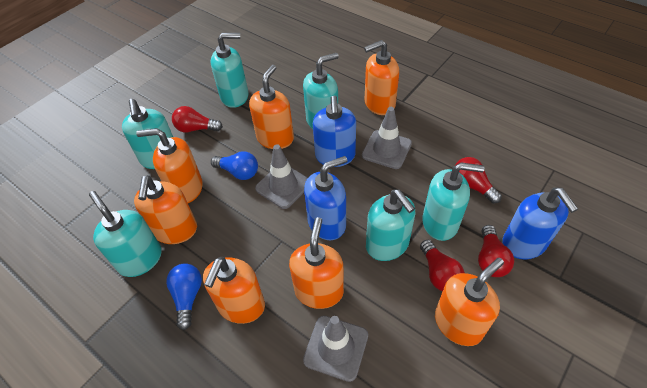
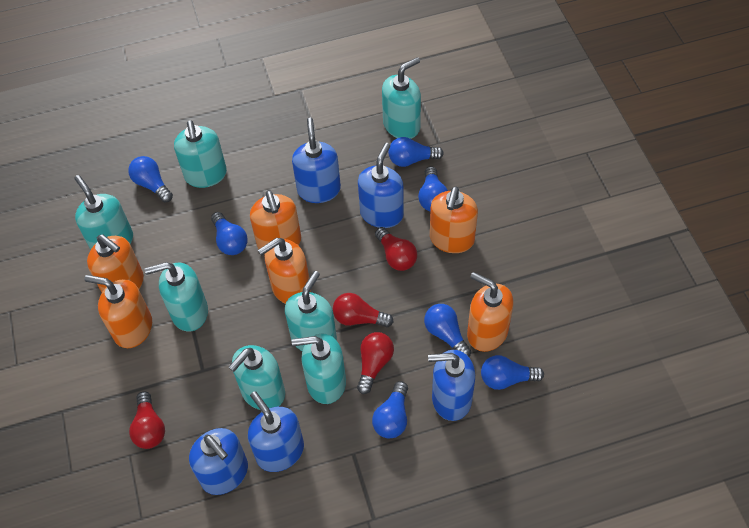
blue light bulb: 2 -> 7
blue soap dispenser: 3 -> 5
grey traffic cone: 3 -> 0
orange soap dispenser: 7 -> 6
turquoise soap dispenser: 6 -> 7

